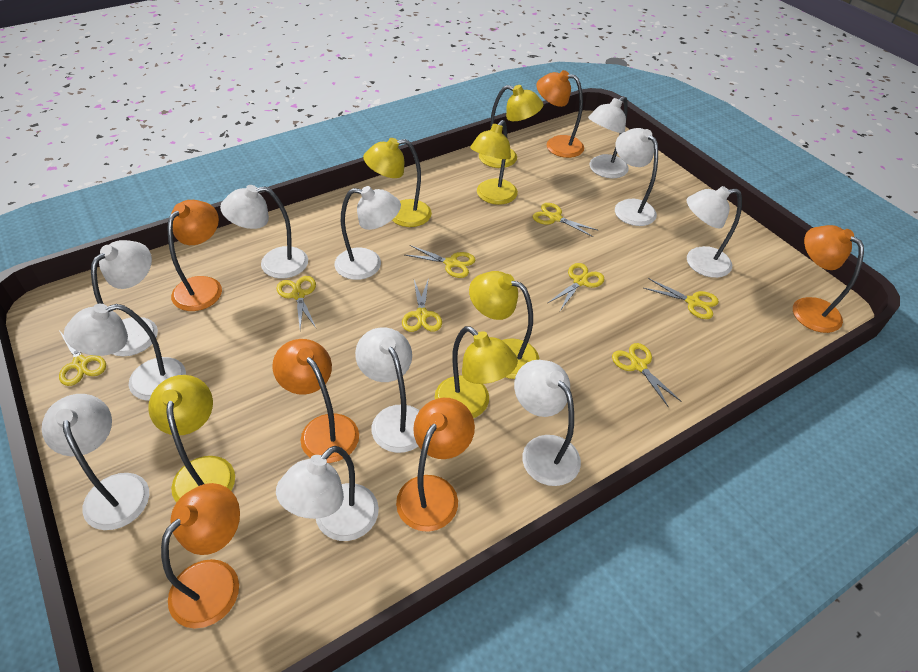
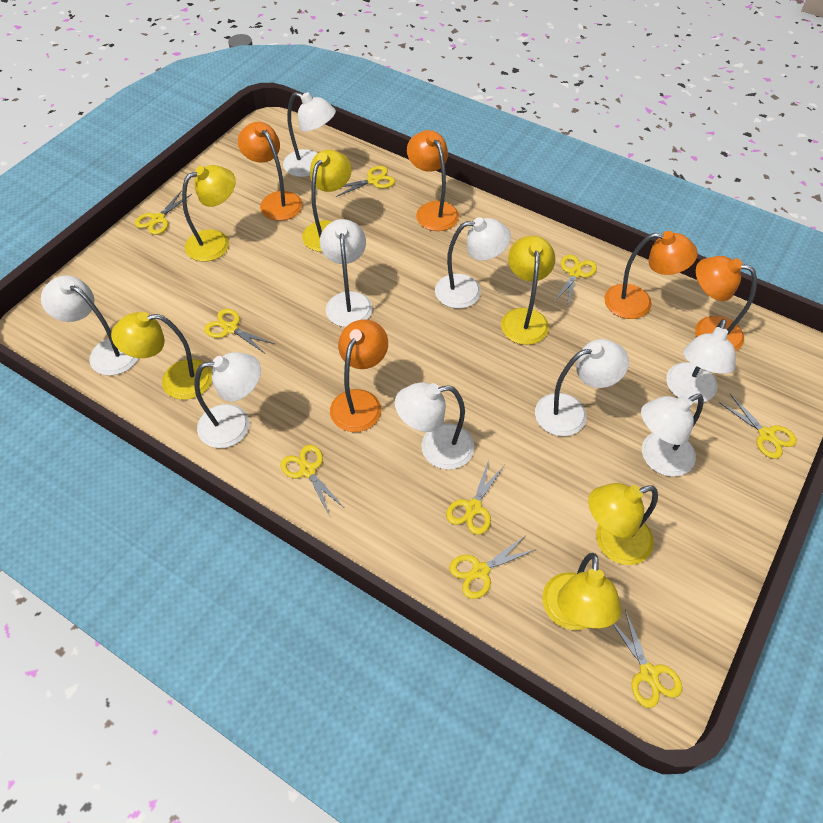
orange lamp: 6 -> 5
white lamp: 11 -> 9
yellow scissors: 8 -> 9

